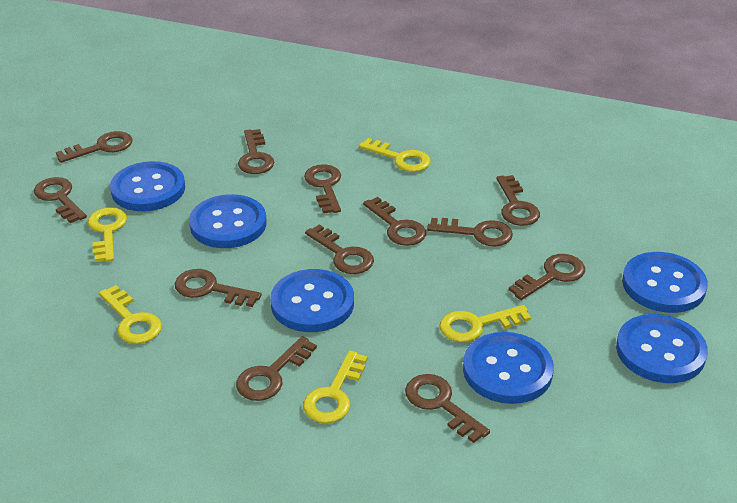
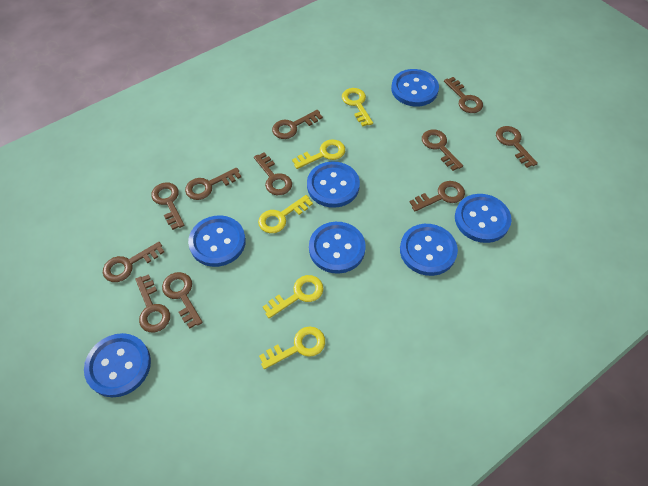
blue button: 6 -> 7
brown key: 12 -> 11

